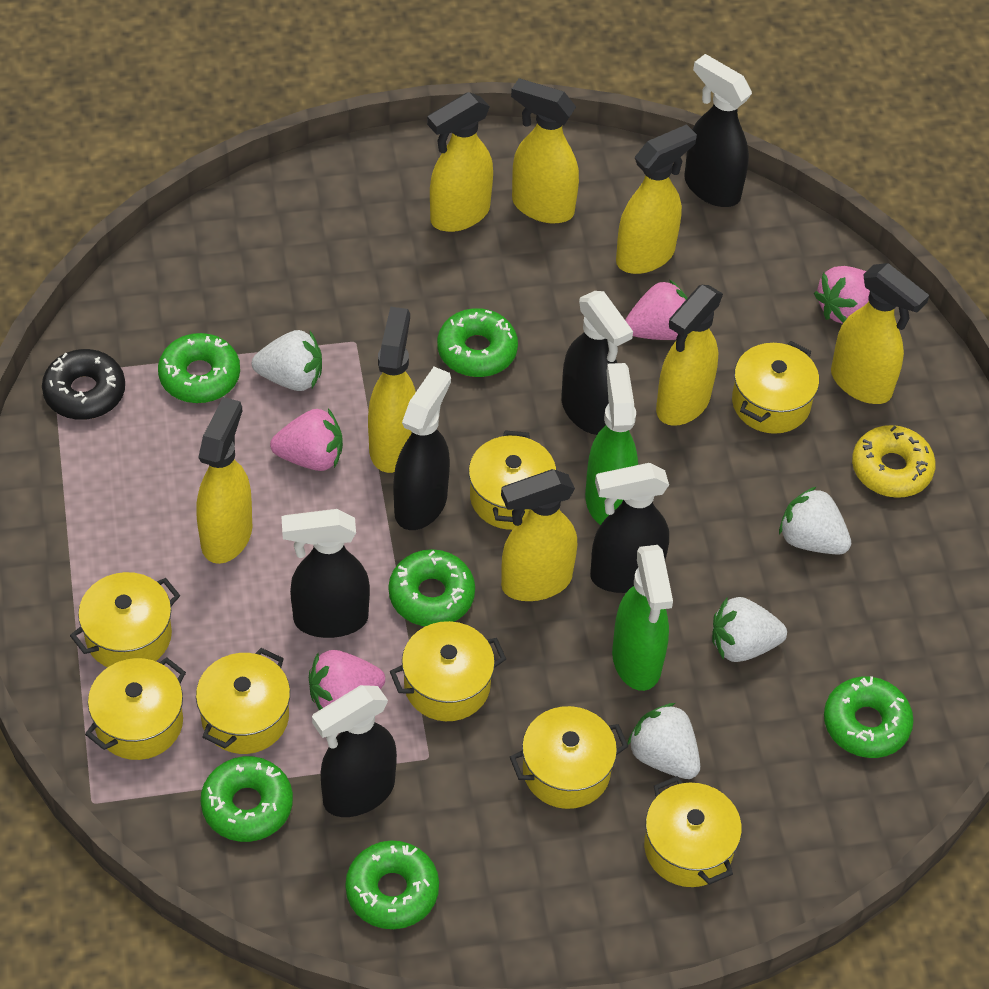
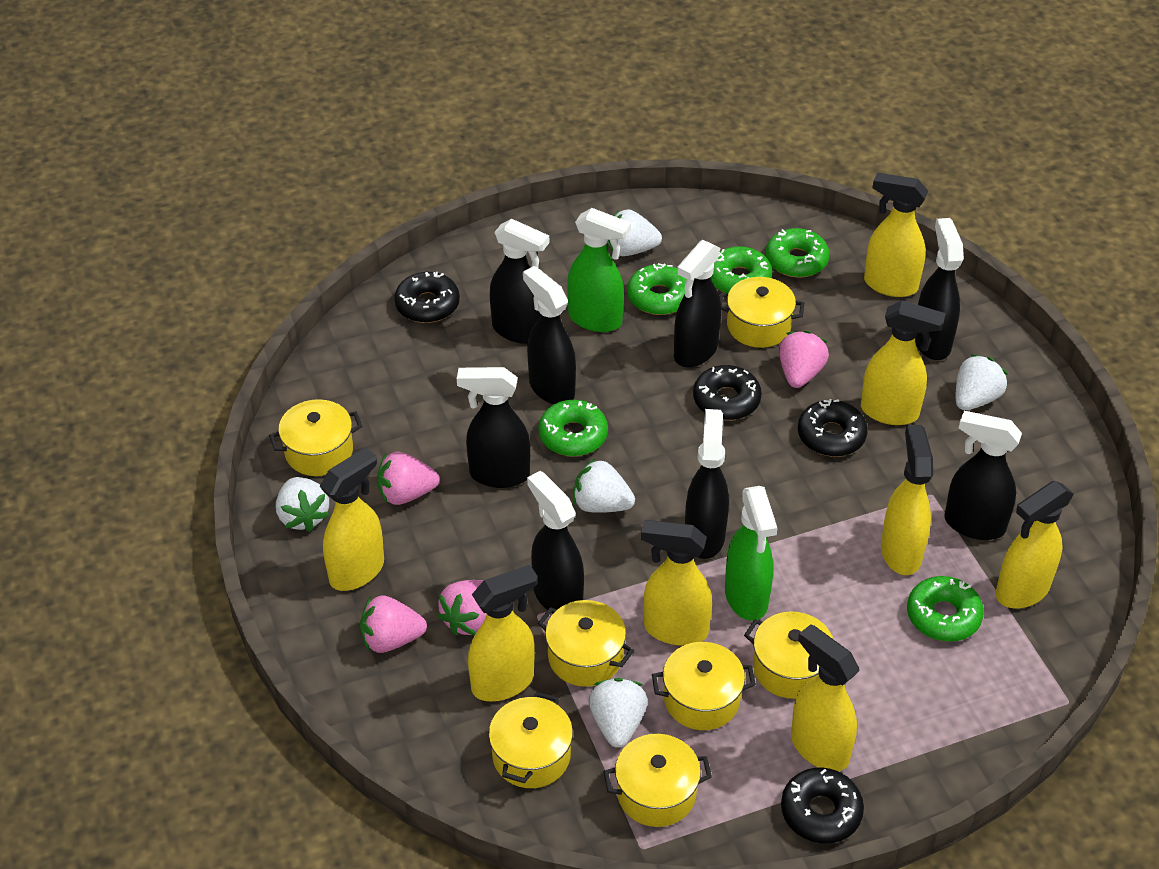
black donut: 1 -> 4
black spray bottle: 6 -> 8
green donut: 6 -> 5
white strawberry: 4 -> 5
yellow donut: 1 -> 0
yellow pot: 8 -> 7

